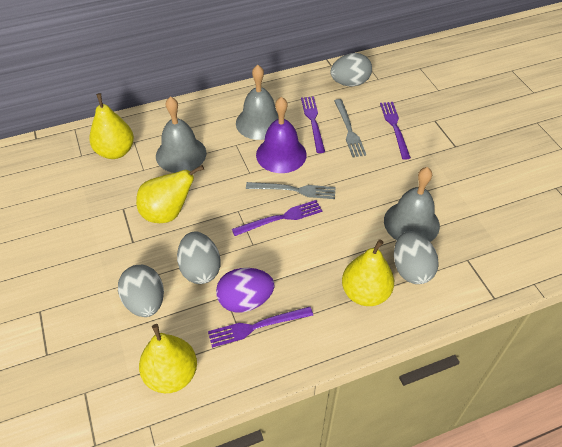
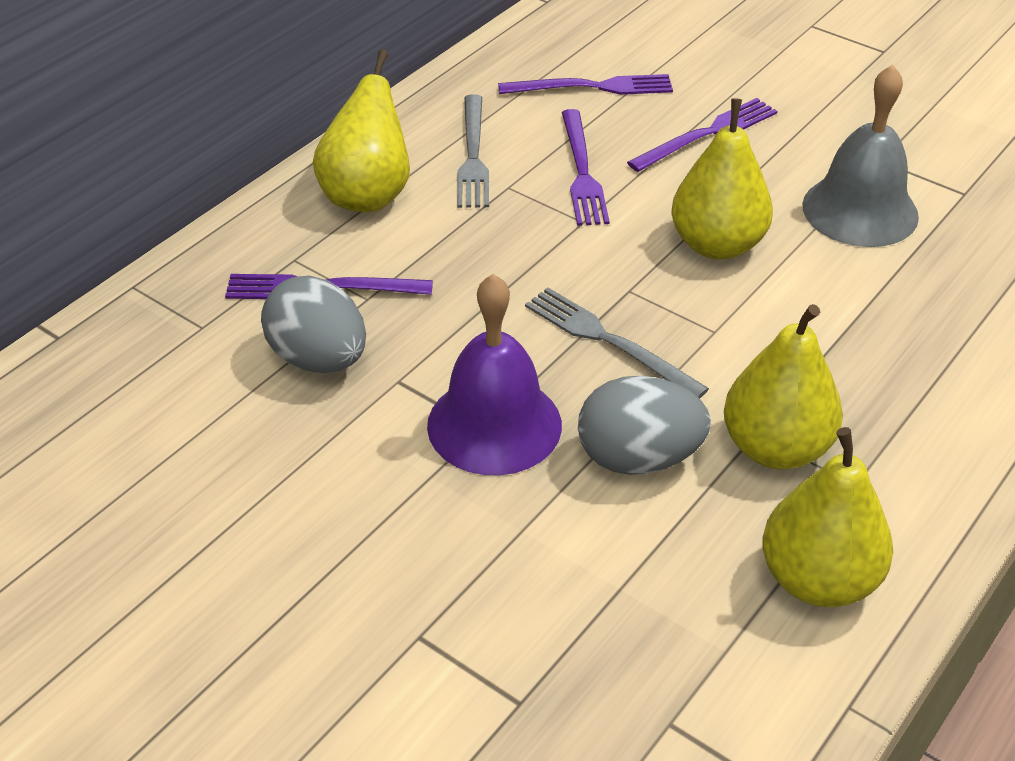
grey bell: 3 -> 1
grey egg: 4 -> 2
purple egg: 1 -> 0

